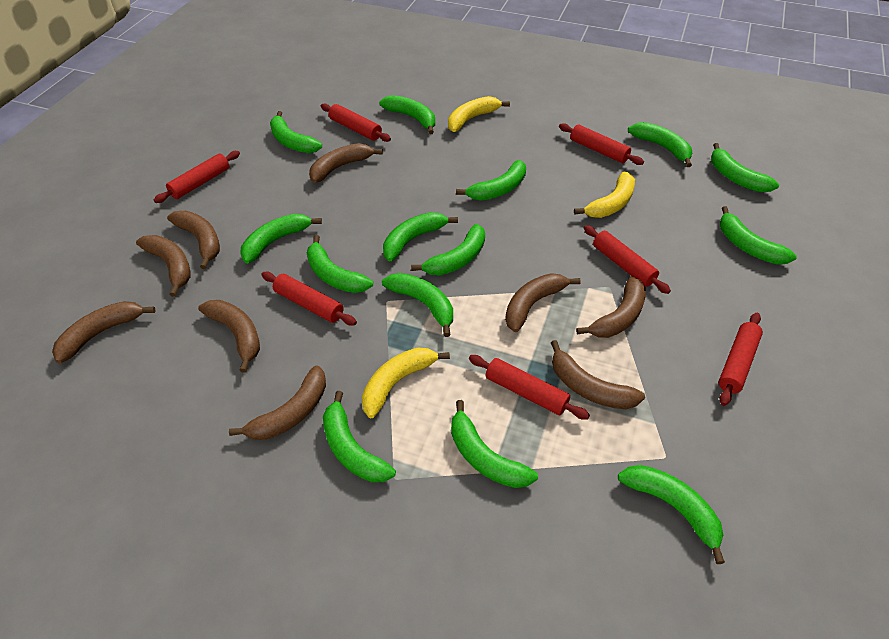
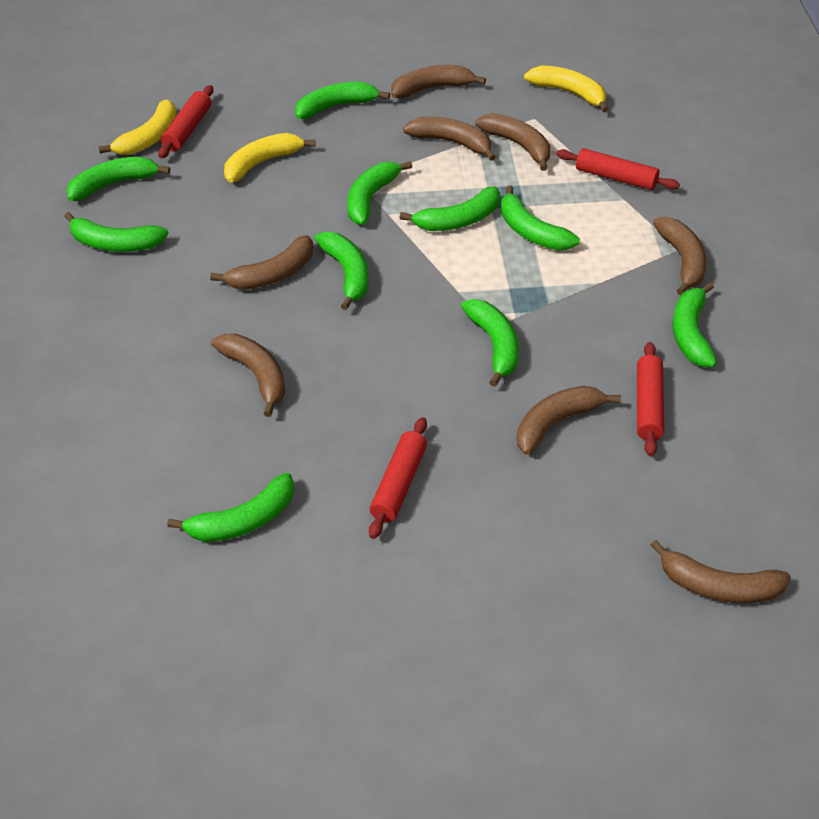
brown banana: 9 -> 8
green banana: 14 -> 10
red rolling pin: 7 -> 4

